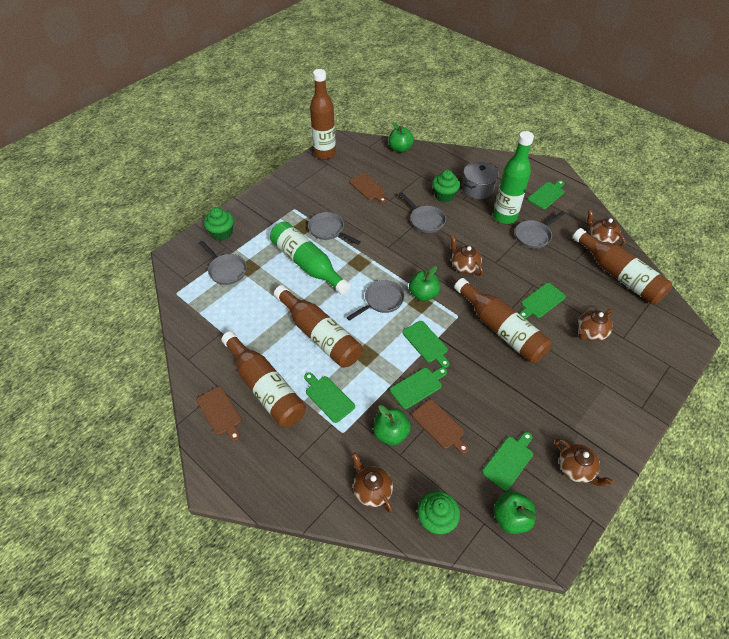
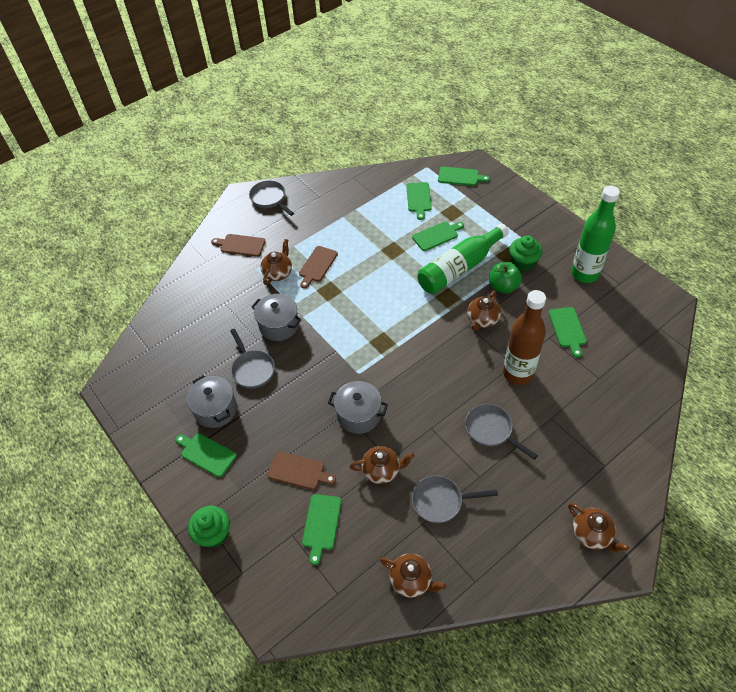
brown bottle: 5 -> 1
green apple: 4 -> 1
green cupcake: 3 -> 2
grey pan: 5 -> 4
grey pot: 1 -> 3

